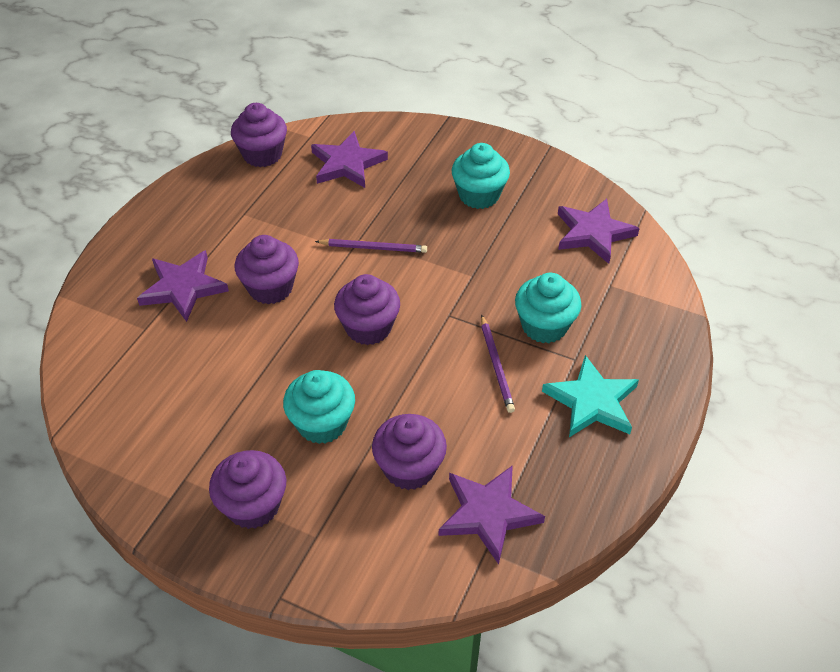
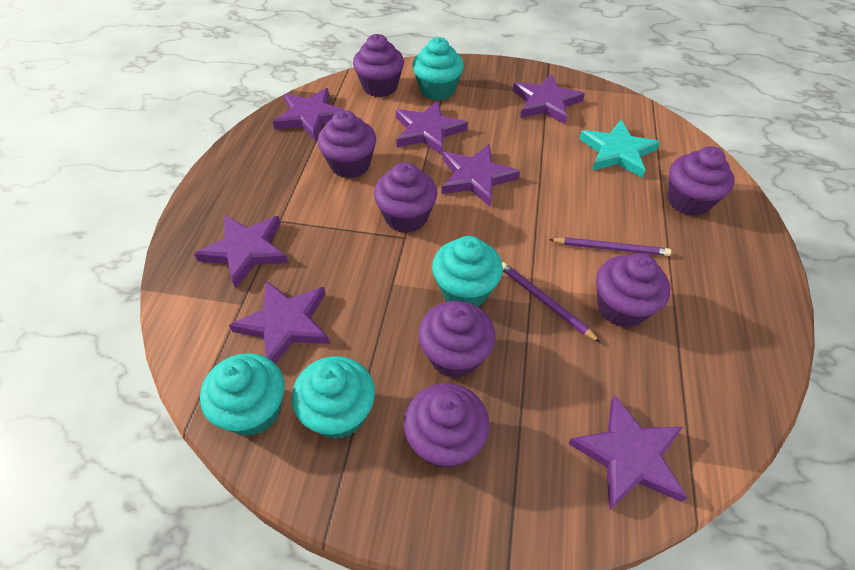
purple cupcake: 5 -> 7
purple star: 4 -> 7
turquoise cupcake: 3 -> 4

